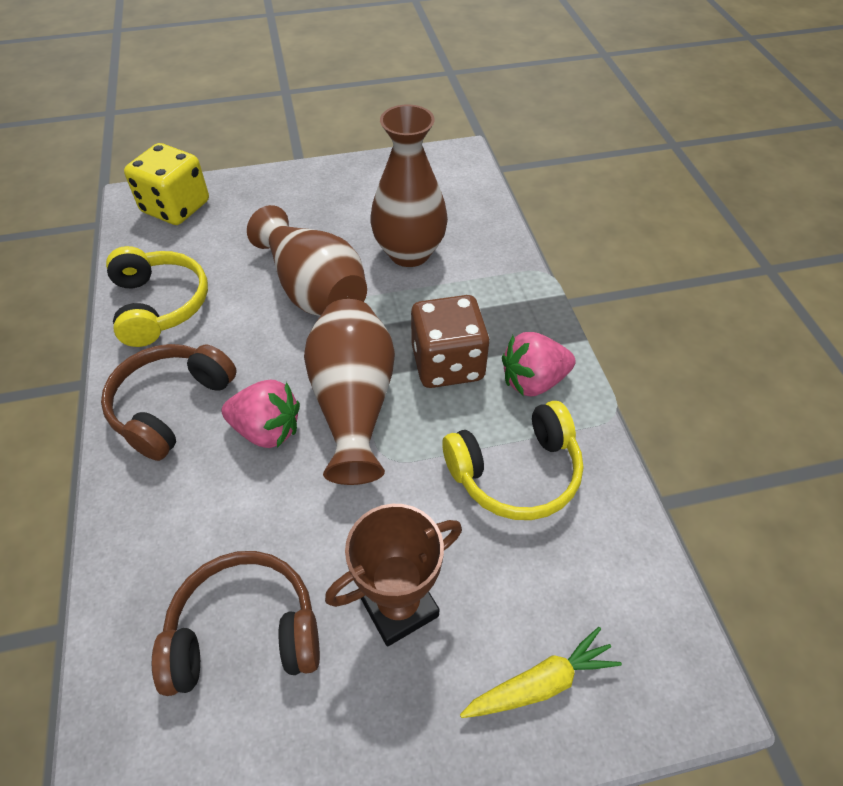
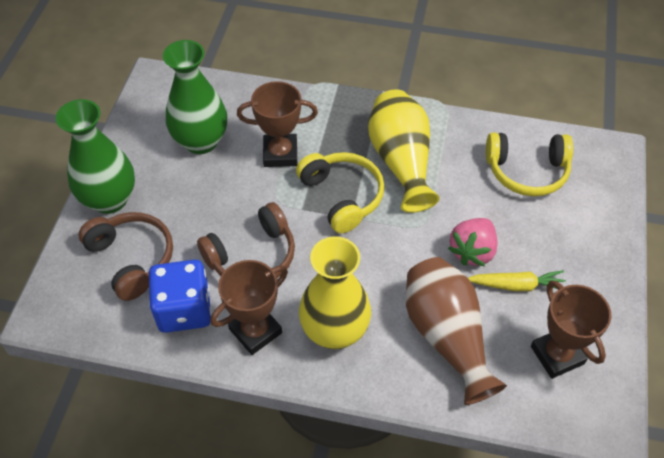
blue dice: 0 -> 1
brown dice: 1 -> 0
brown trophy: 1 -> 3
brown vase: 3 -> 1
green vase: 0 -> 2
pink strawberry: 2 -> 1
yellow dice: 1 -> 0
yellow vase: 0 -> 2

